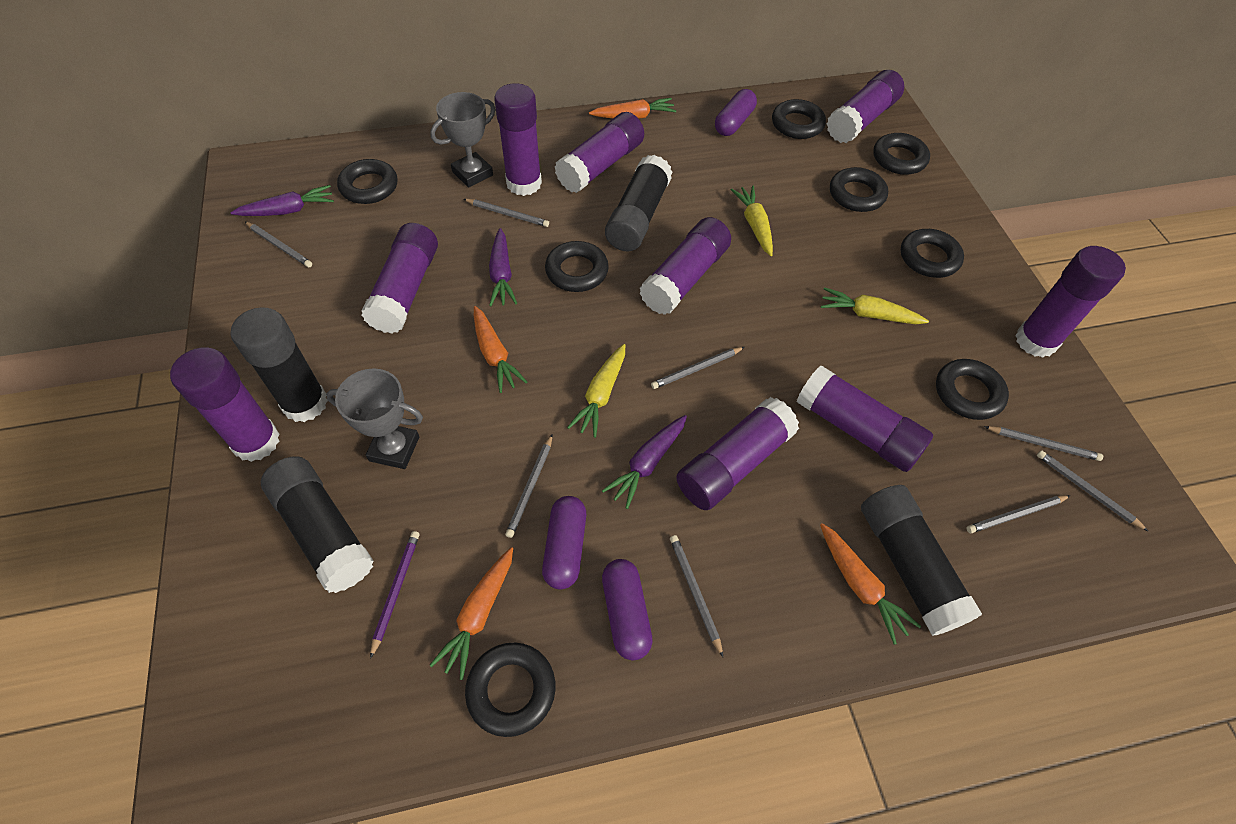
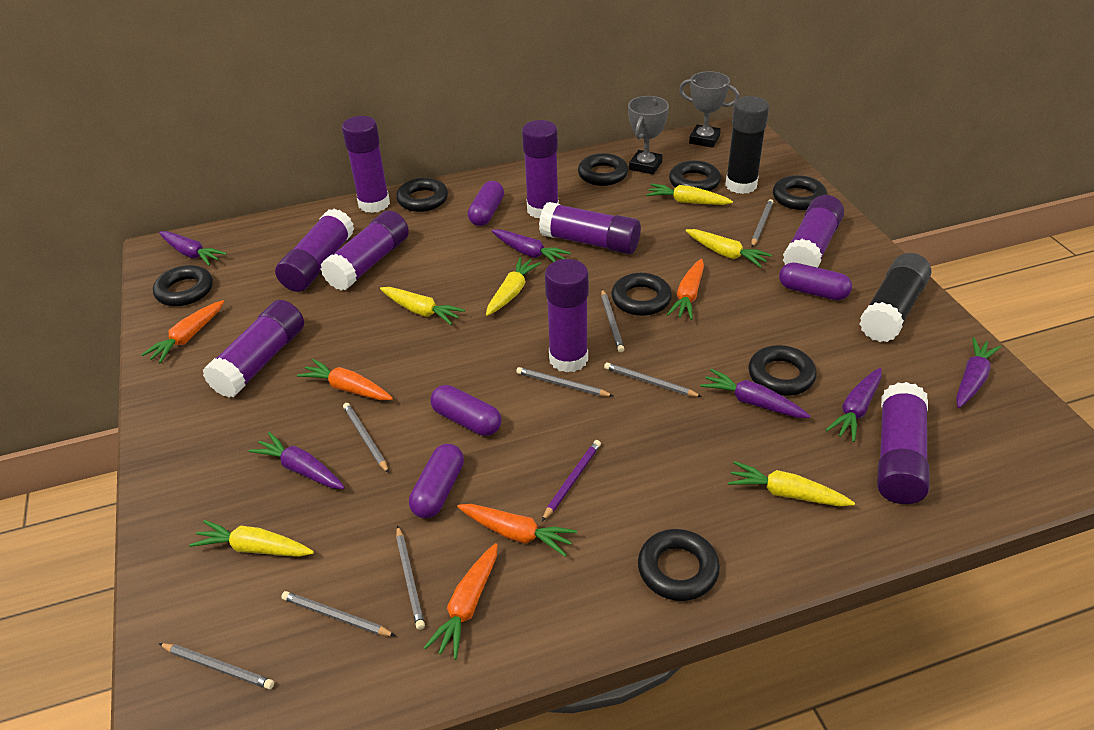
black glue stick: 4 -> 2
orange carrot: 4 -> 5
purple capsule: 3 -> 4
purple carrot: 3 -> 6
yellow carrot: 3 -> 6

